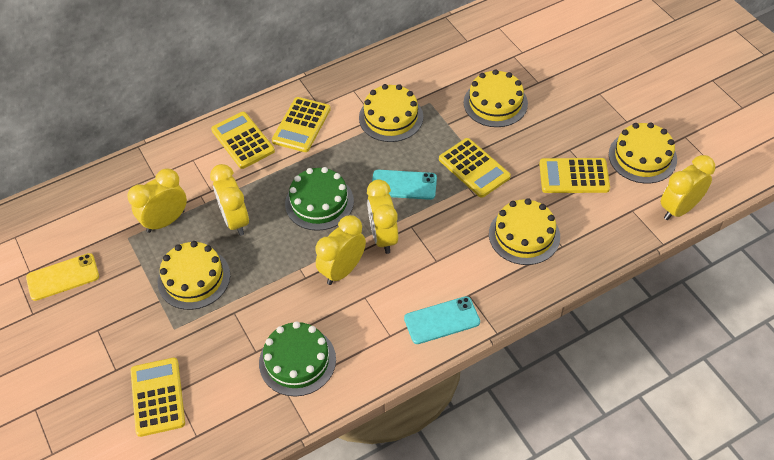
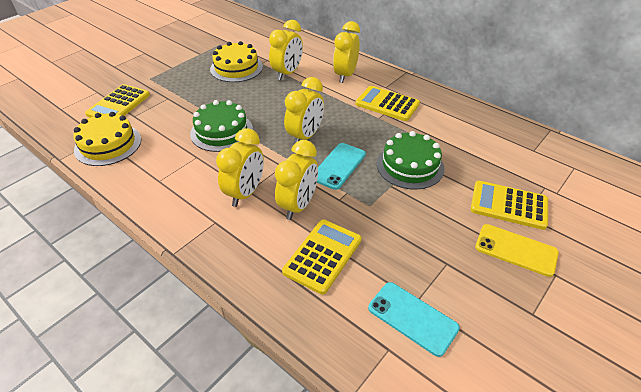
yellow cake: 5 -> 2
yellow calculator: 5 -> 4

